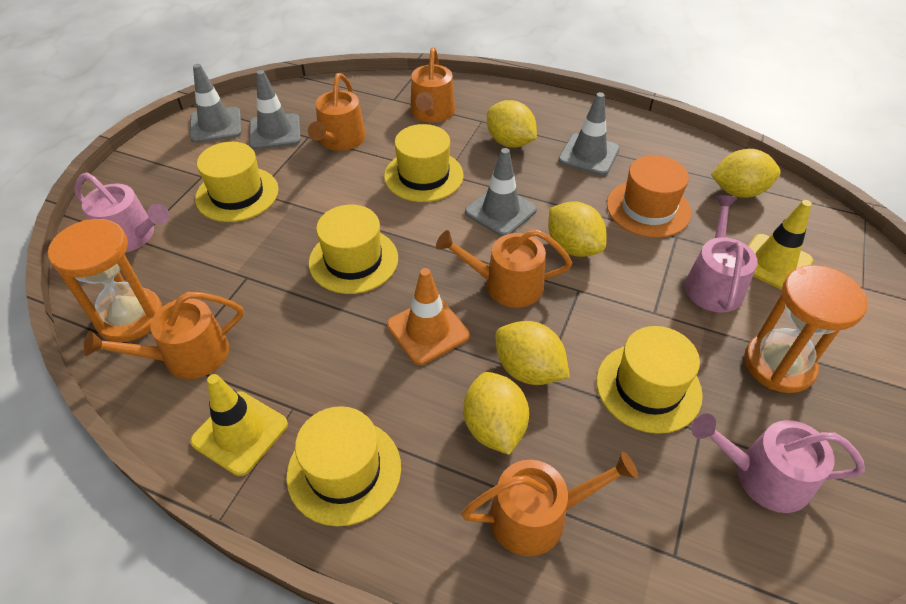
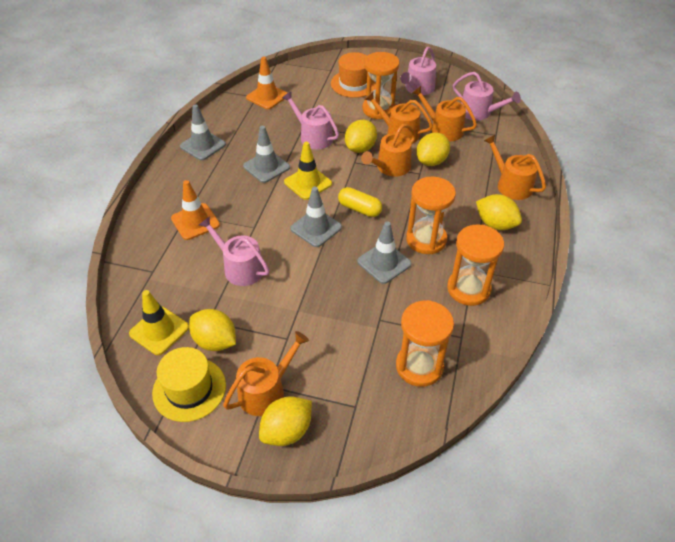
orange hourglass: 2 -> 4
orange traffic cone: 1 -> 2
pink watering can: 3 -> 4
yellow capsule: 0 -> 1
yellow hat: 5 -> 1

